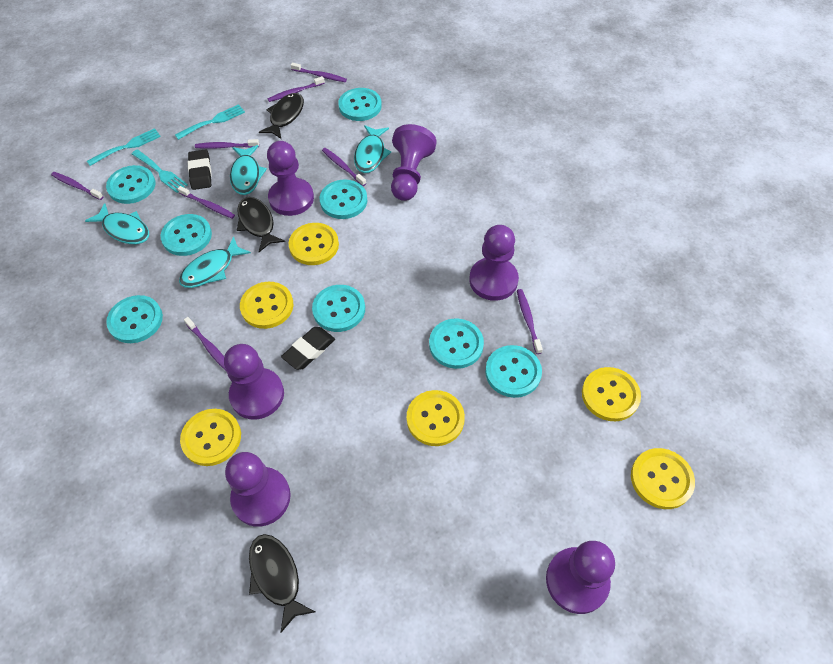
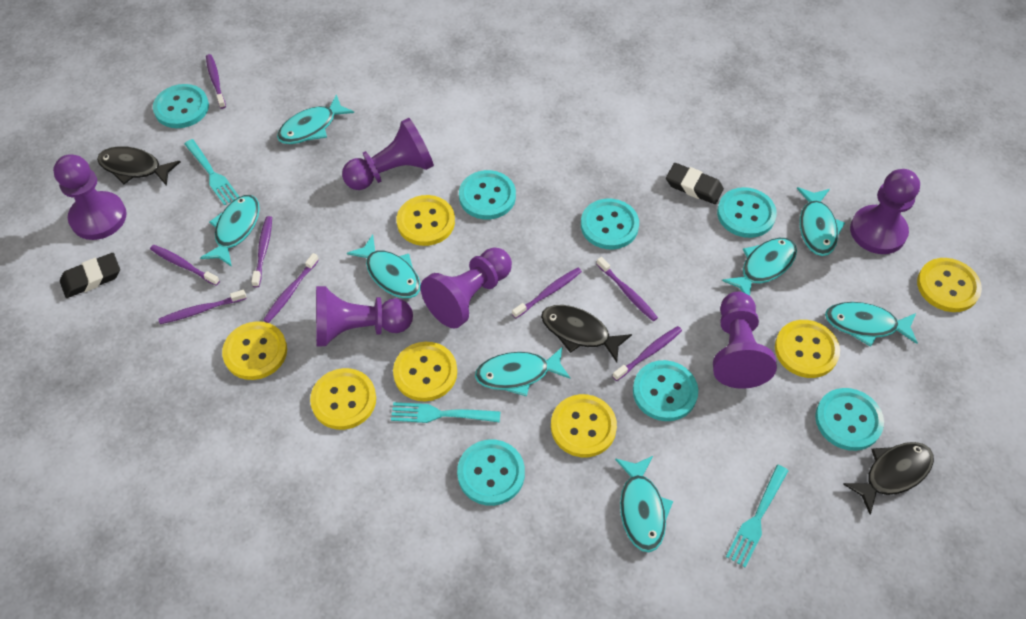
turquoise button: 8 -> 7
turquoise fish: 4 -> 8
yellow button: 6 -> 7

